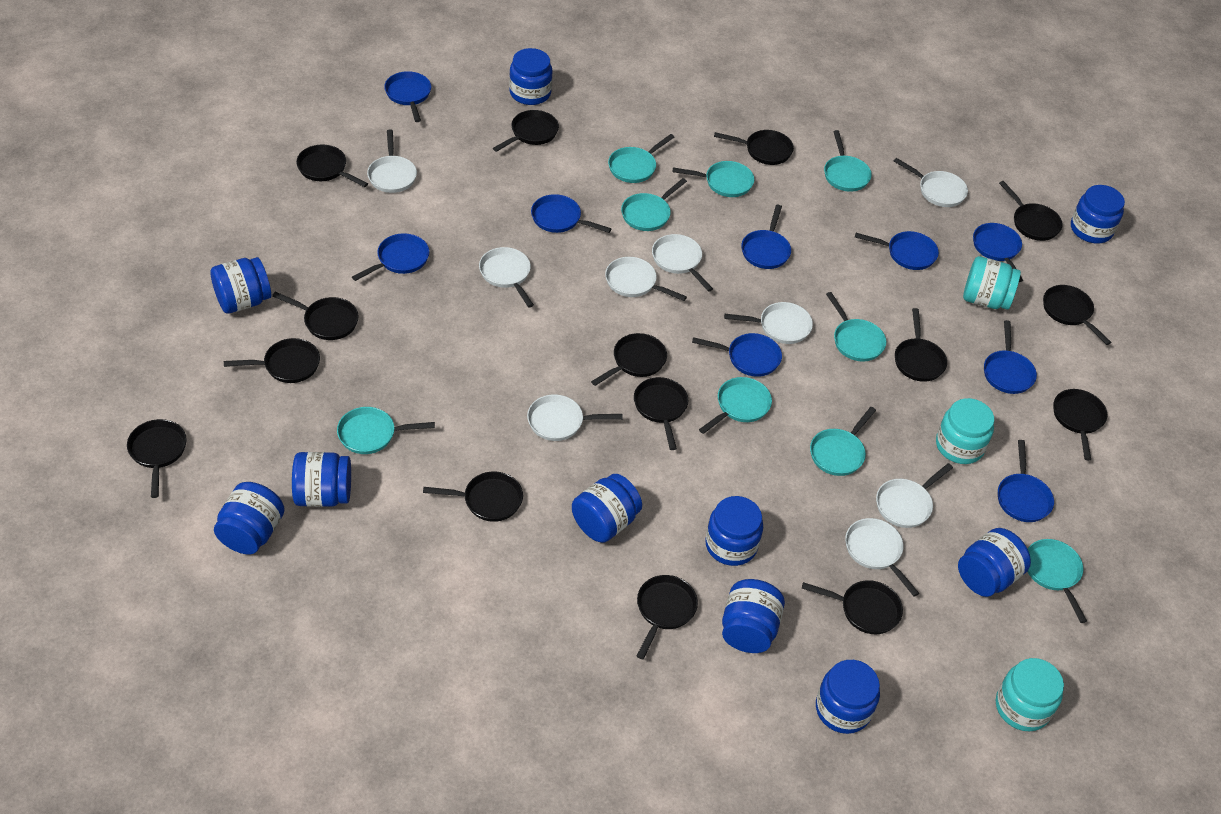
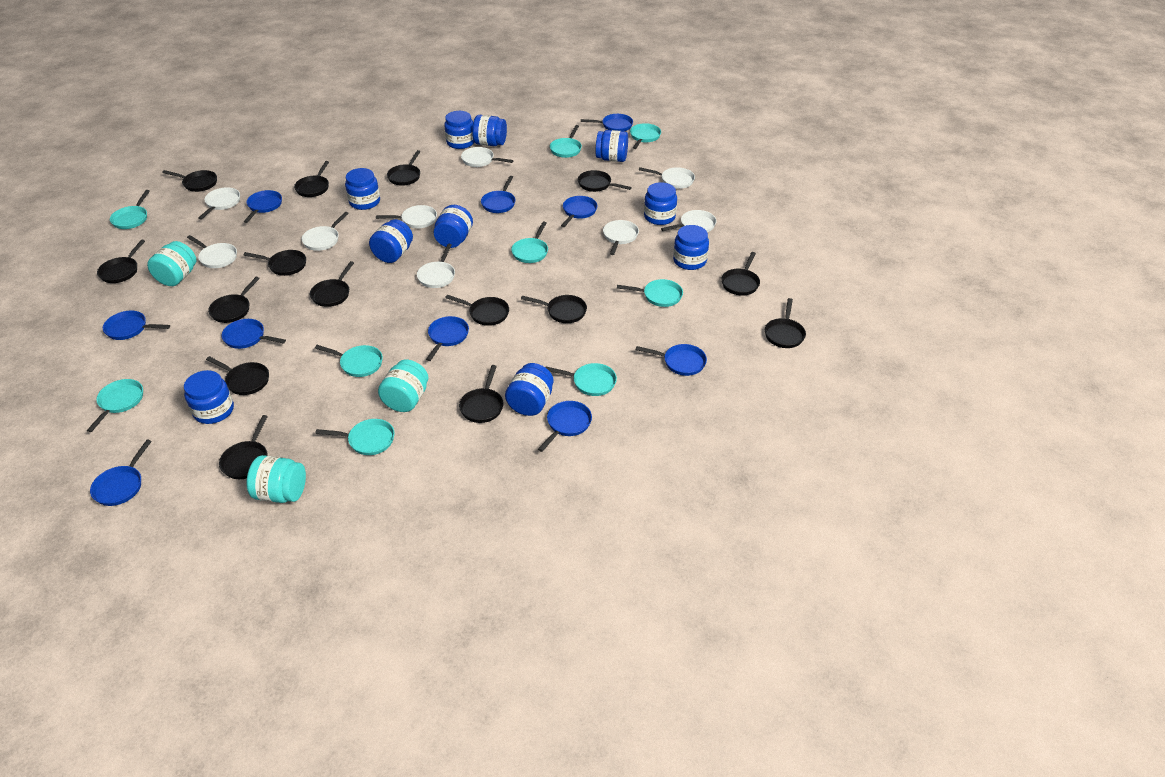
blue pan: 9 -> 10

